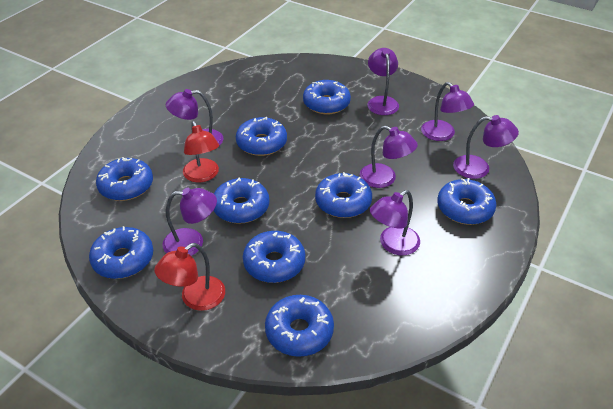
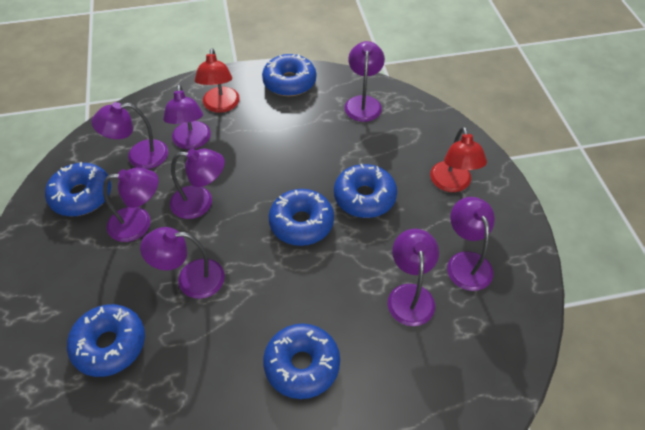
blue donut: 9 -> 6
purple lamp: 7 -> 8

